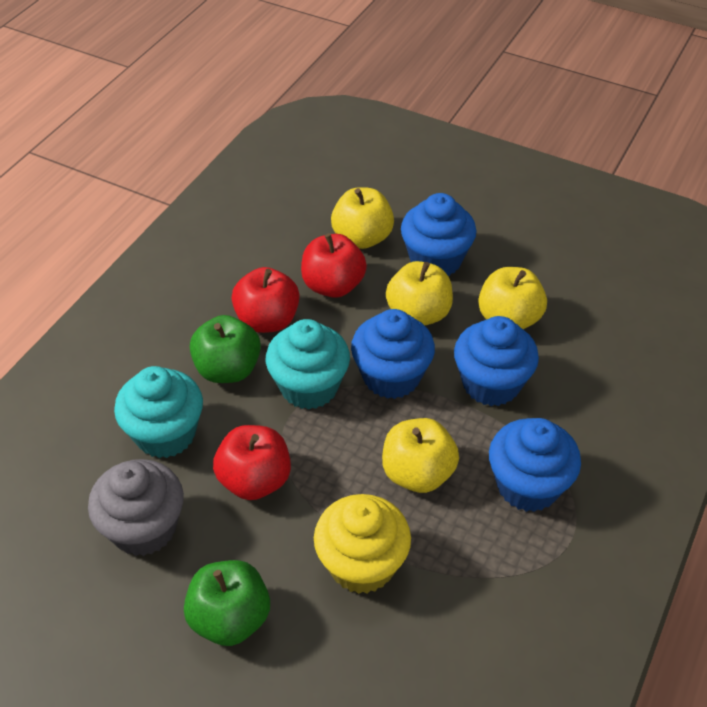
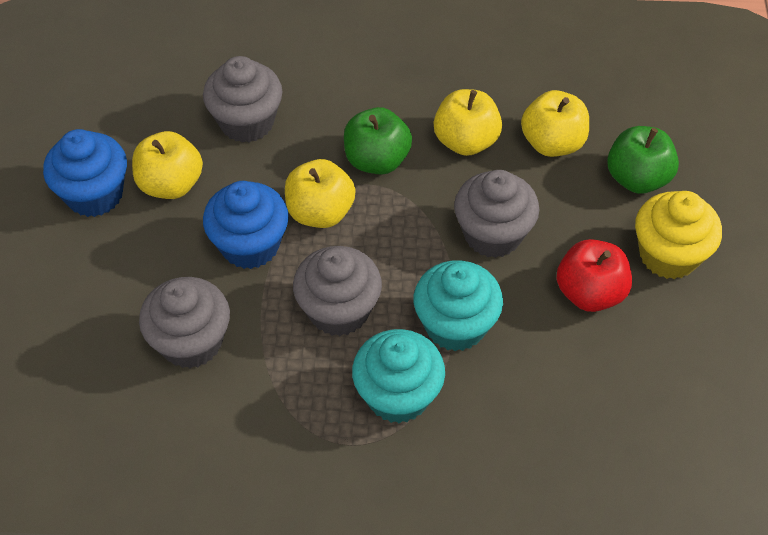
blue cupcake: 4 -> 2
grey cupcake: 1 -> 4
red apple: 3 -> 1

